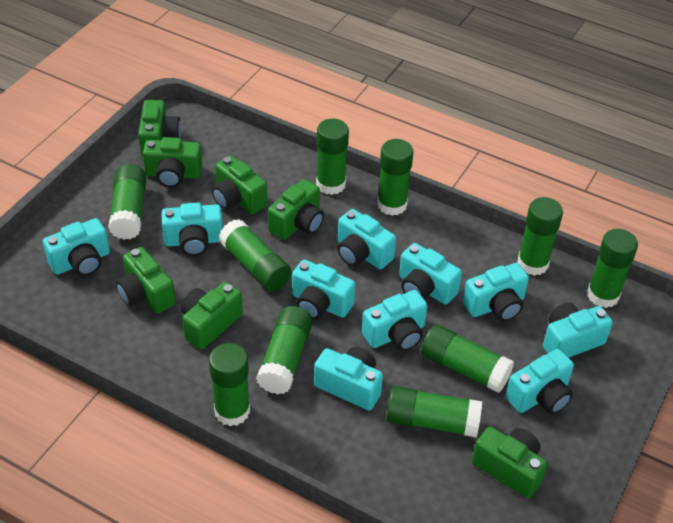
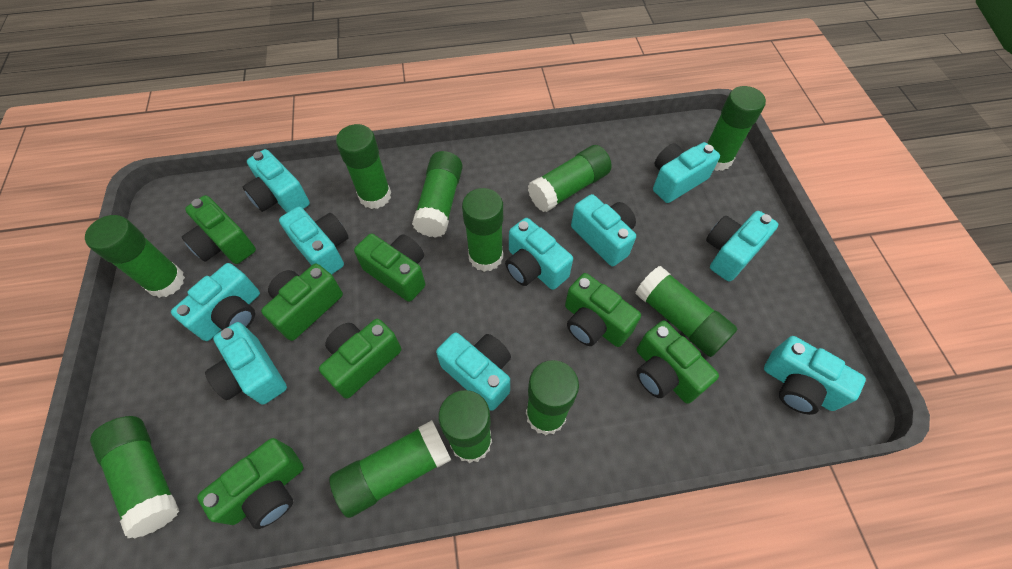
green glue stick: 10 -> 11

